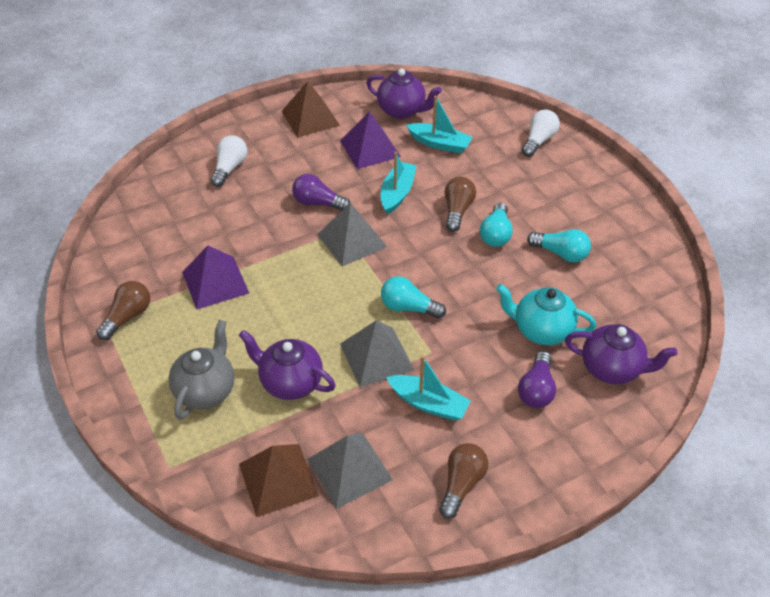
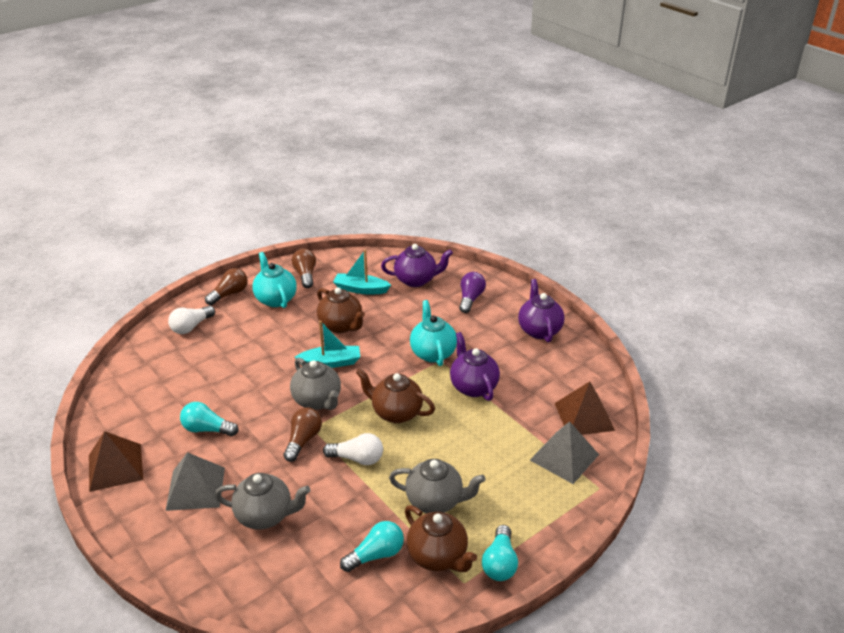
brown teapot: 0 -> 3
grey pyramid: 3 -> 2
grey teapot: 1 -> 3
purple light bulb: 2 -> 1
purple pyramid: 2 -> 0
turquoise boat: 3 -> 2
turquoise teapot: 1 -> 2

